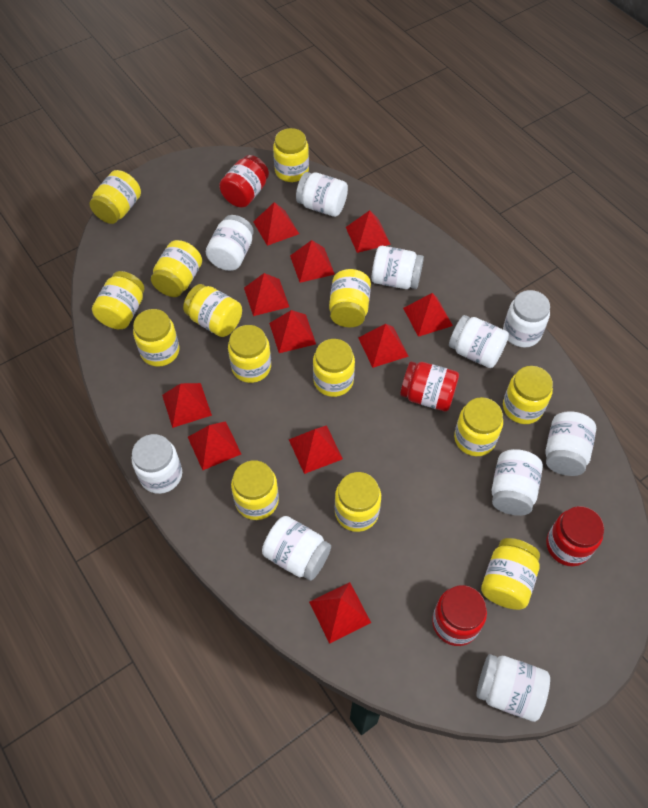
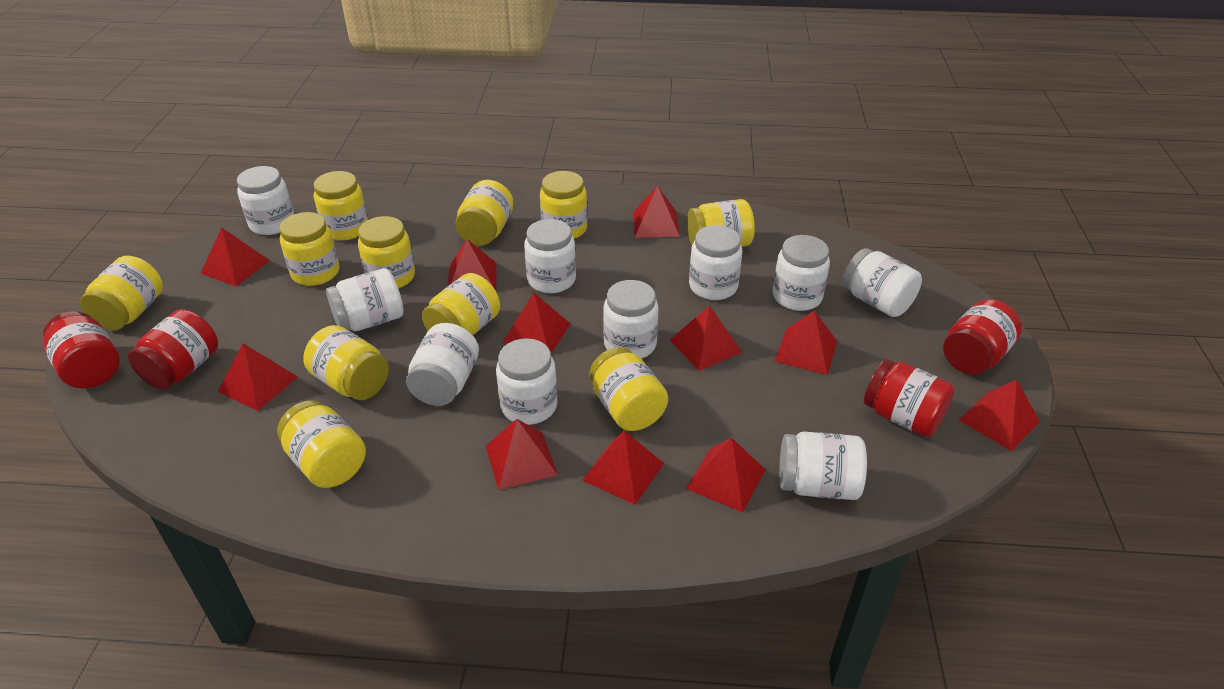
yellow jar: 14 -> 11

